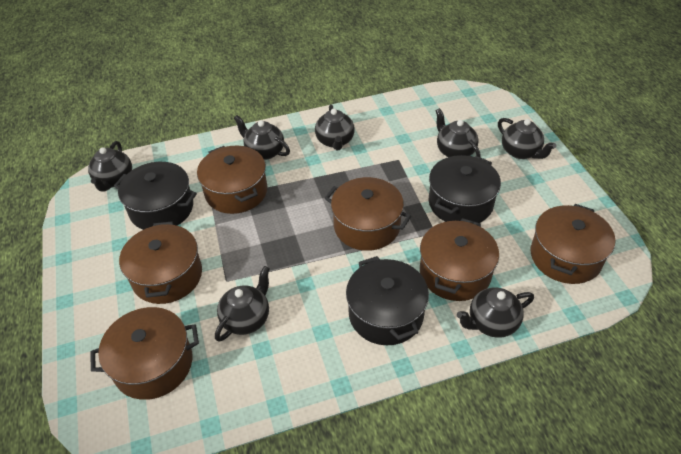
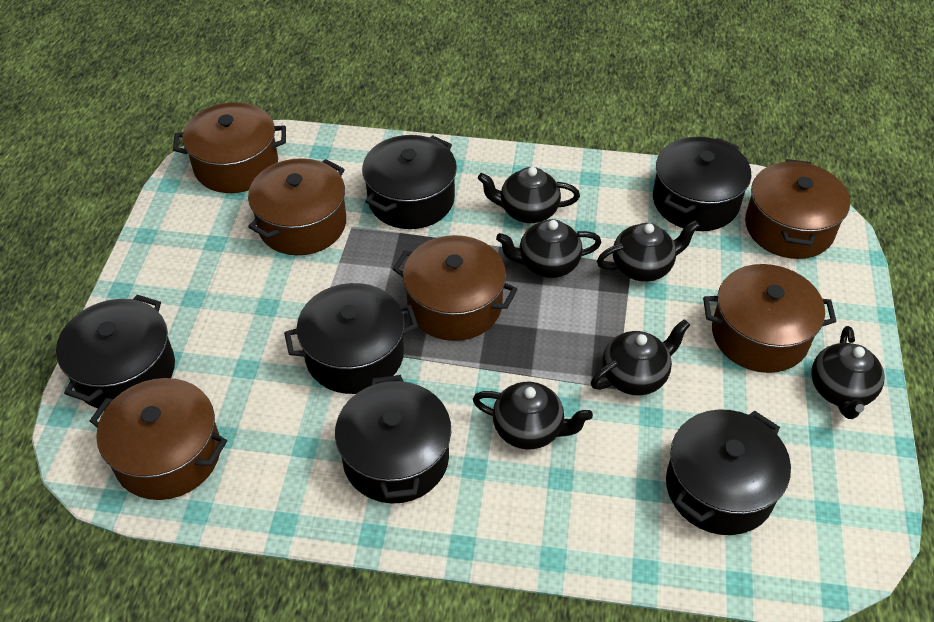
black pot: 3 -> 6
black teapot: 7 -> 6

